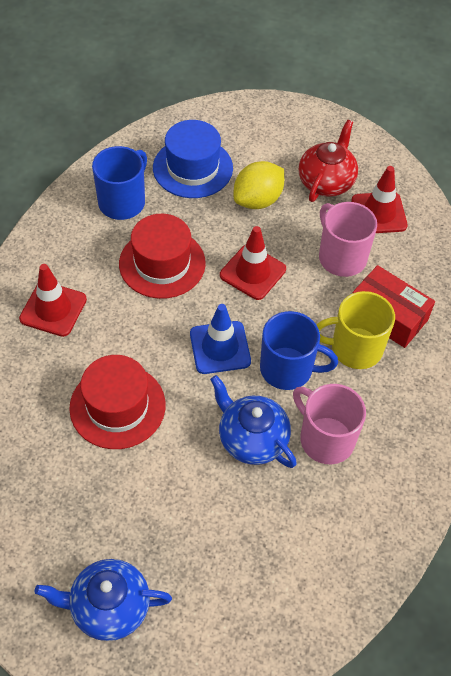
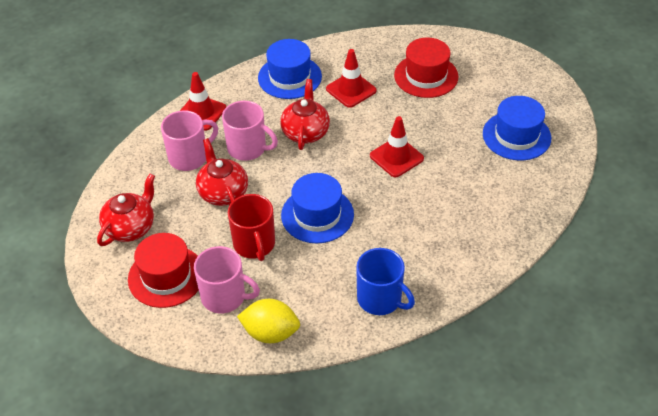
blue hat: 1 -> 3
blue mug: 2 -> 1
blue teapot: 2 -> 0
blue traffic cone: 1 -> 0
pink mug: 2 -> 3
red box: 1 -> 0
red mug: 0 -> 1
red teapot: 1 -> 3
yellow mug: 1 -> 0

